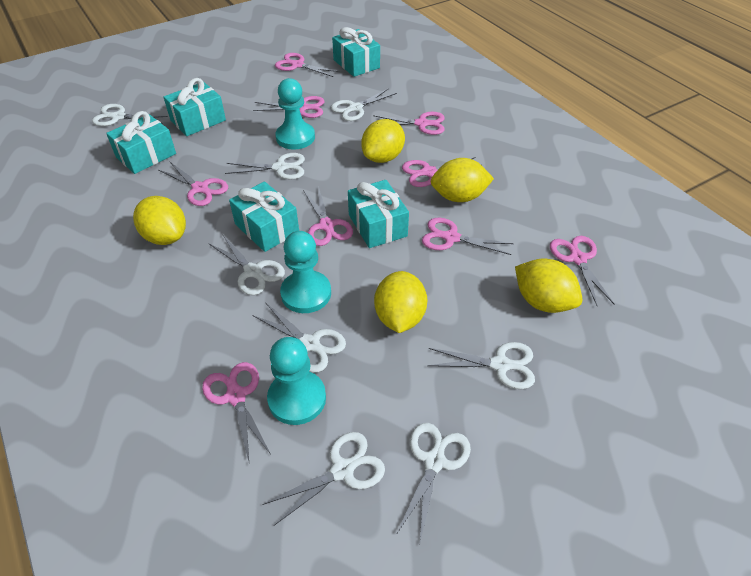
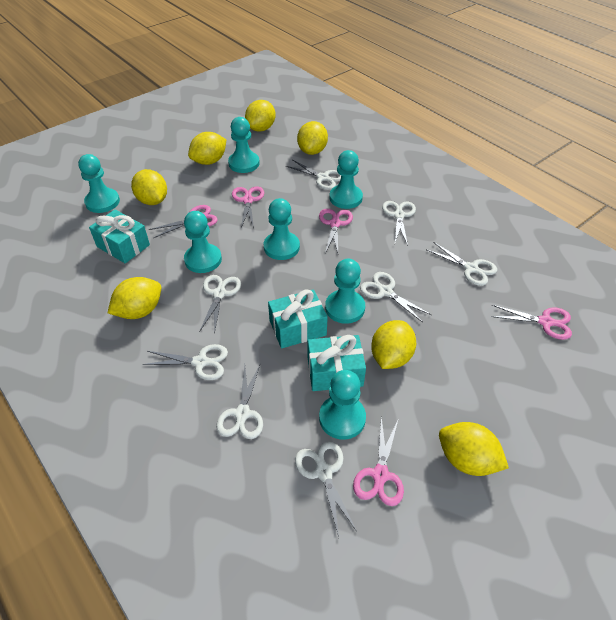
pink scissors: 9 -> 5
turquoise gift: 5 -> 3
turquoise pawn: 3 -> 7
yellow lemon: 5 -> 7

